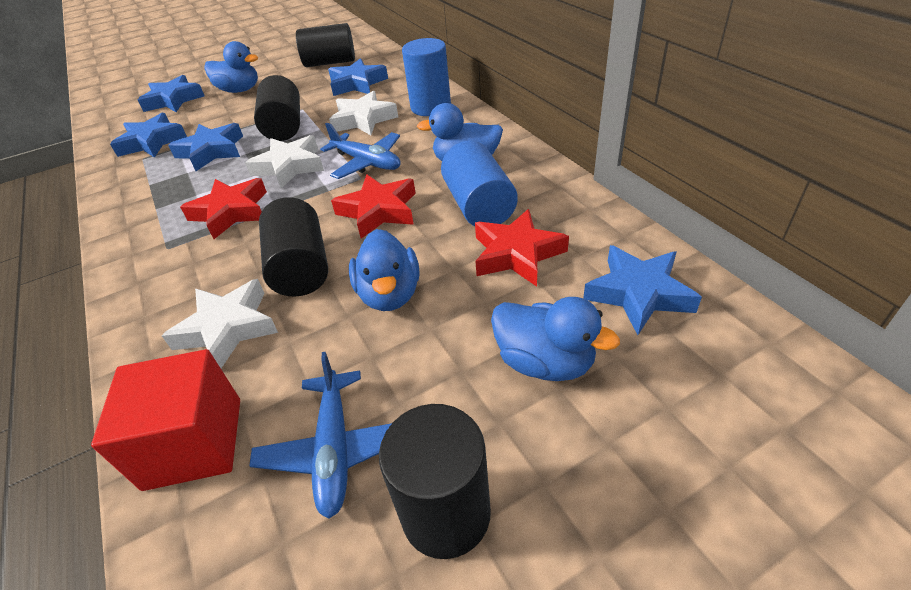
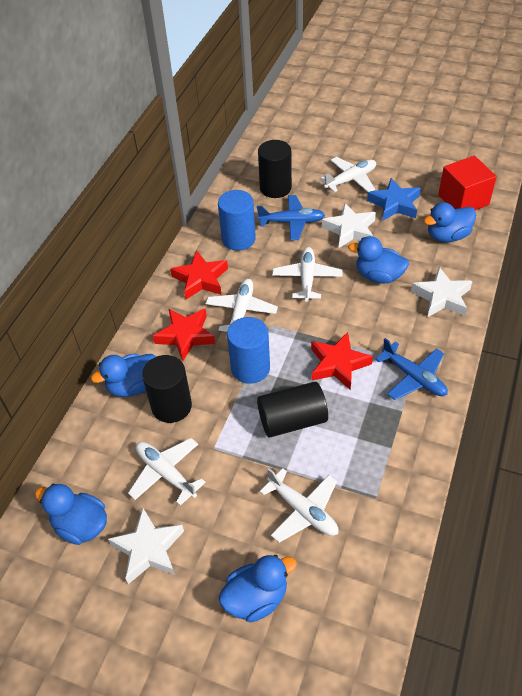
black cylinder: 4 -> 3
blue duck: 4 -> 5
blue star: 5 -> 1
white plane: 0 -> 5

